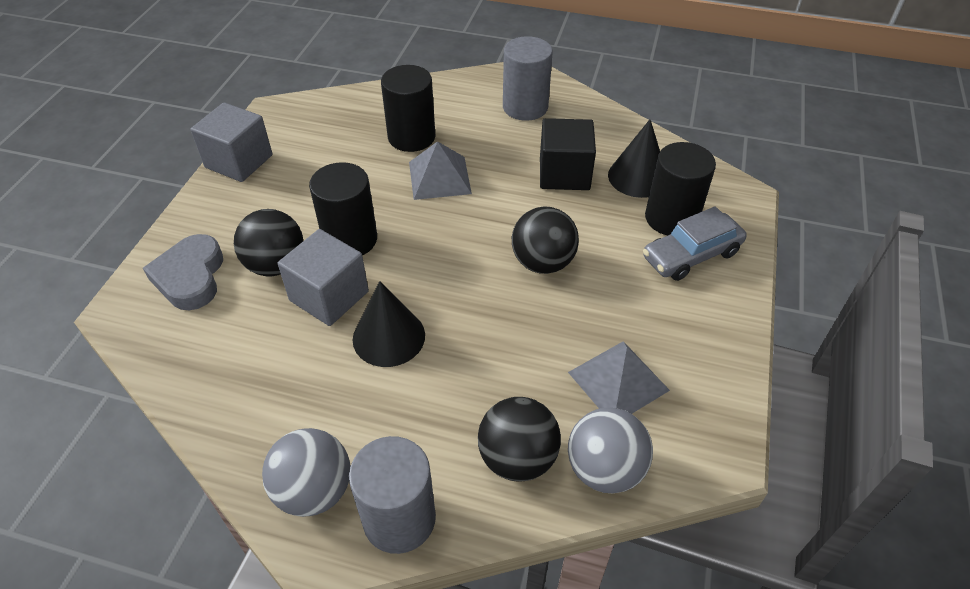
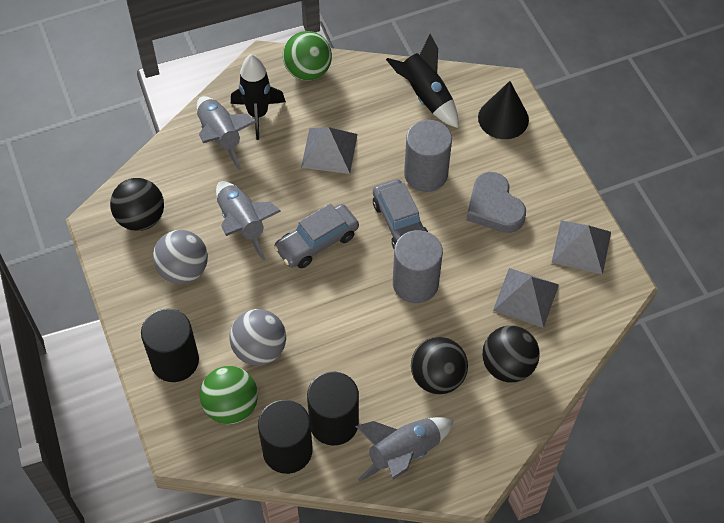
black cone: 2 -> 1
black cube: 1 -> 0
black rocket: 0 -> 2
green ball: 0 -> 2
grey car: 1 -> 2
grey cube: 2 -> 0
grey pyramid: 2 -> 3
grey rocket: 0 -> 3

